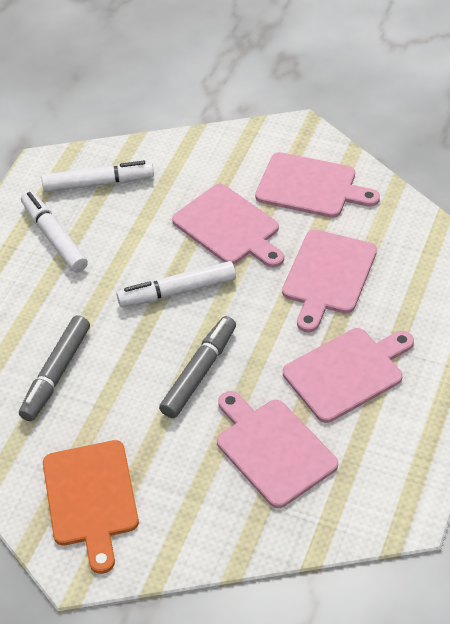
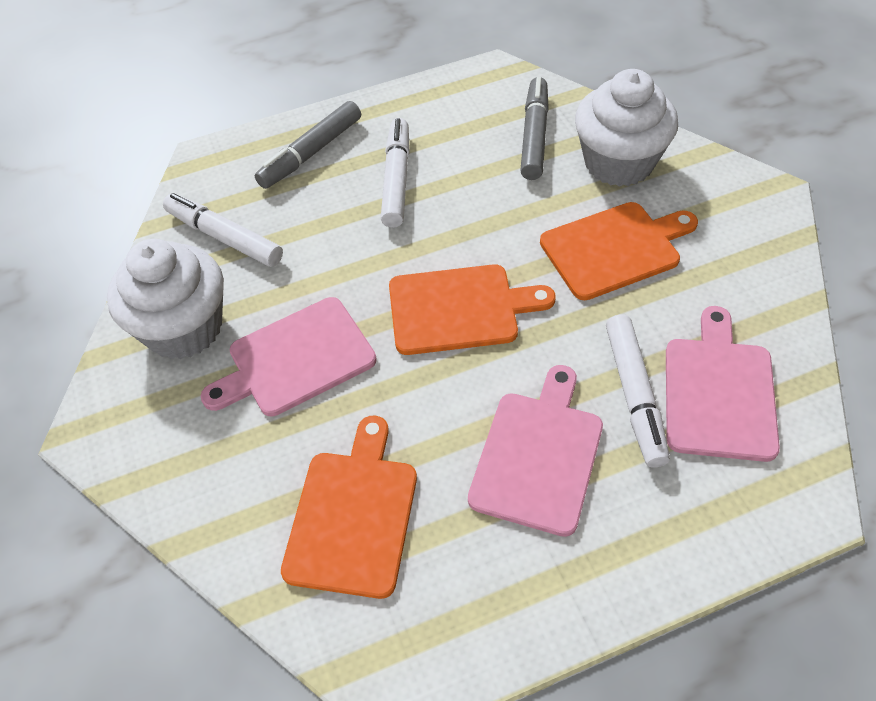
orange cutting board: 1 -> 3
pink cutting board: 5 -> 3
white cupcake: 0 -> 2

